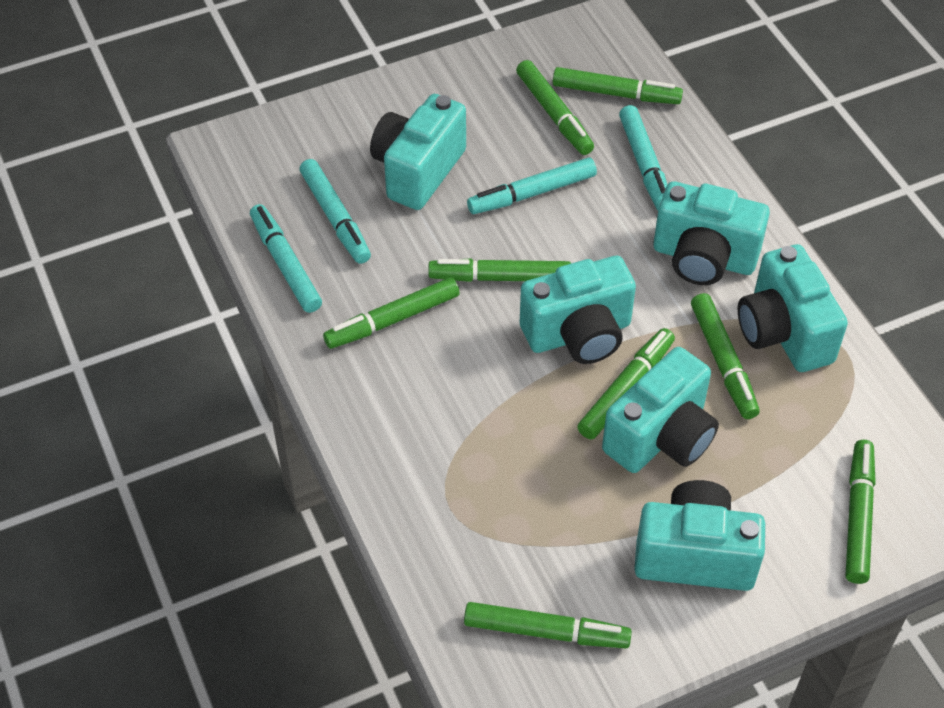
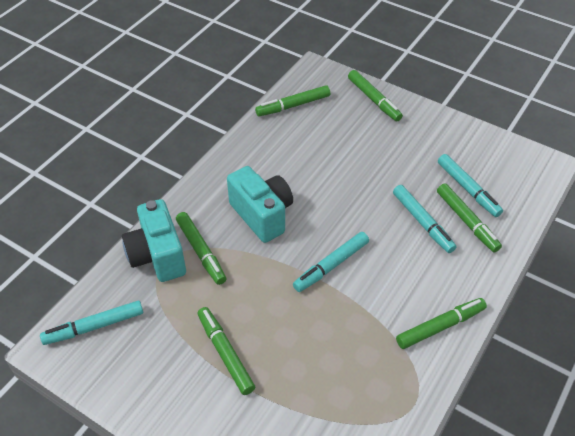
green marker: 8 -> 6
turquoise camera: 6 -> 2

